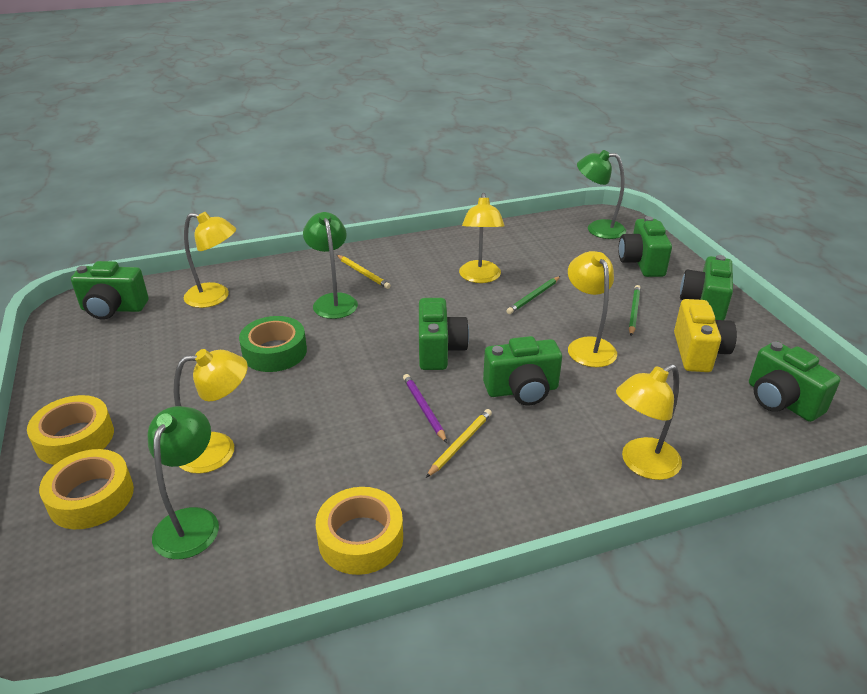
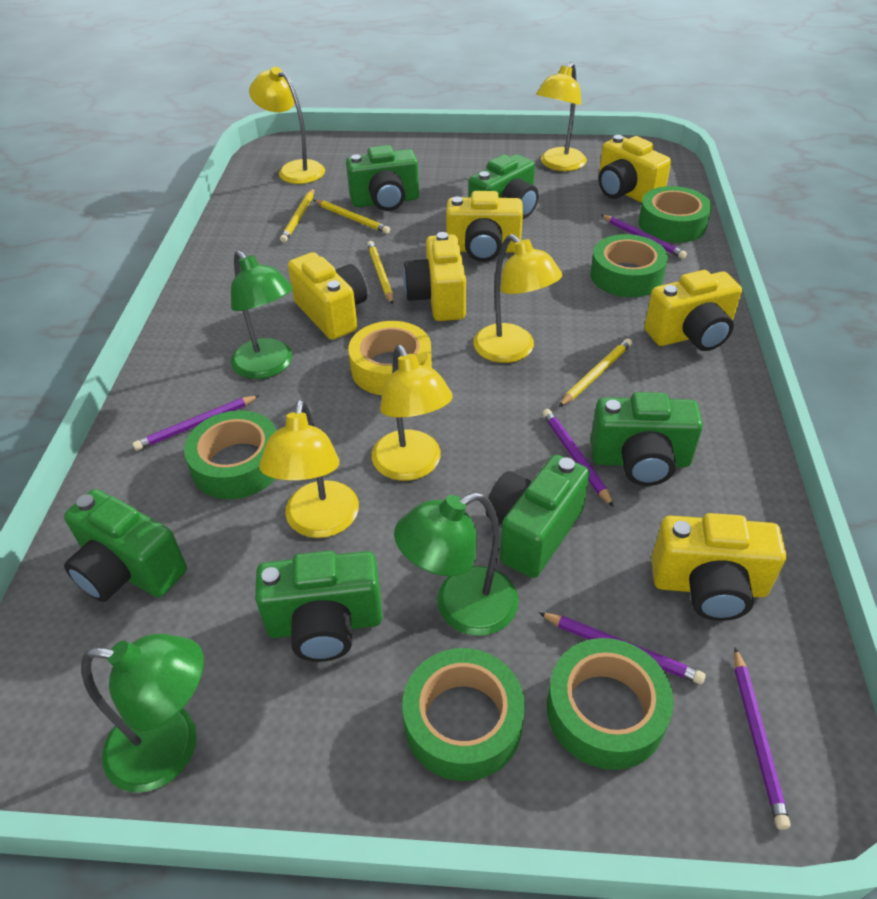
green pencil: 2 -> 0
green tape: 1 -> 5
purple pencil: 1 -> 5
yellow camera: 1 -> 6
yellow pencil: 2 -> 4
yellow tape: 3 -> 1

